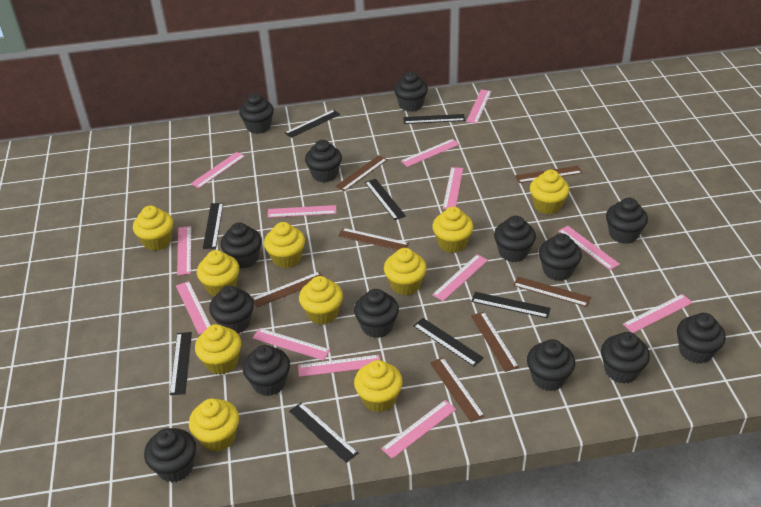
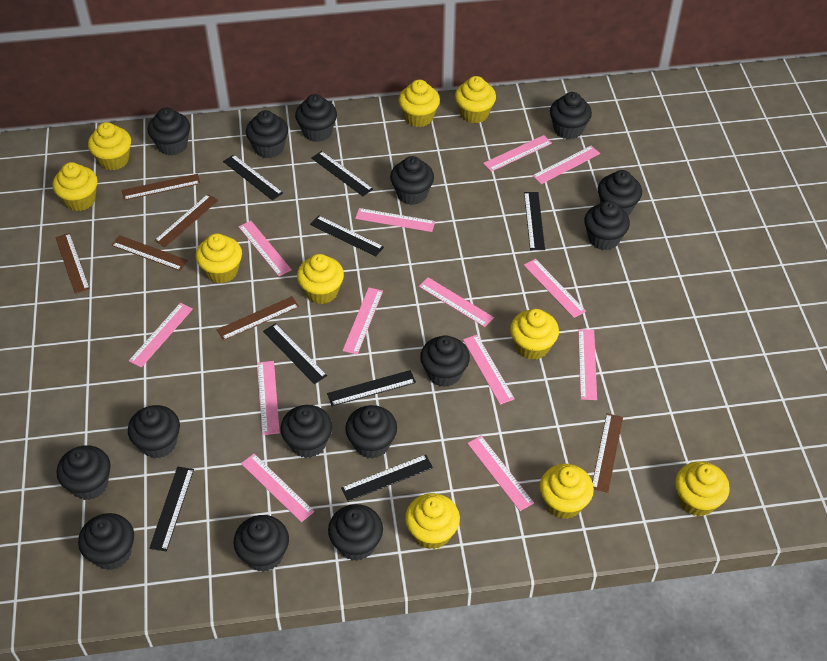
black cupcake: 14 -> 15
brown ruler: 7 -> 6

